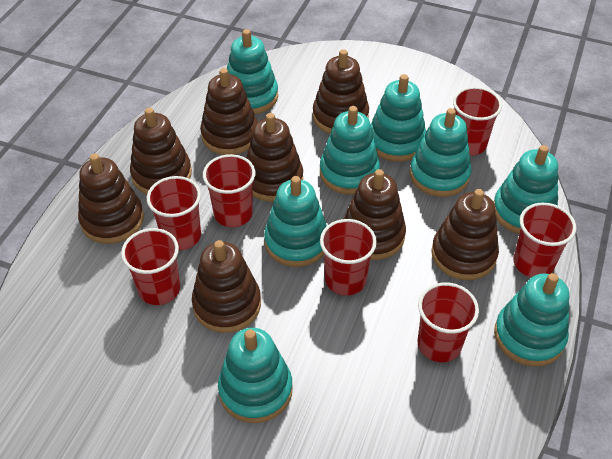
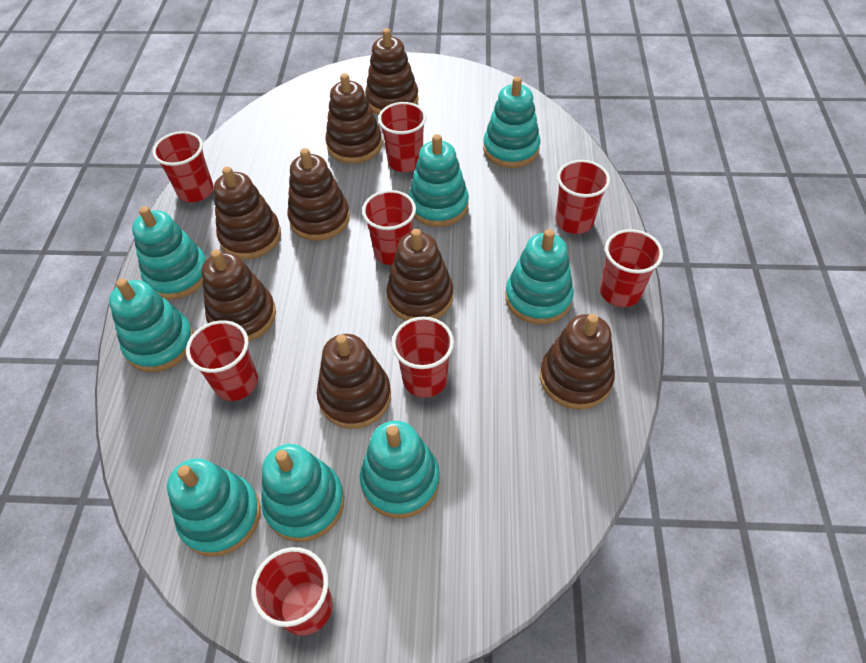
red cup: 7 -> 8

